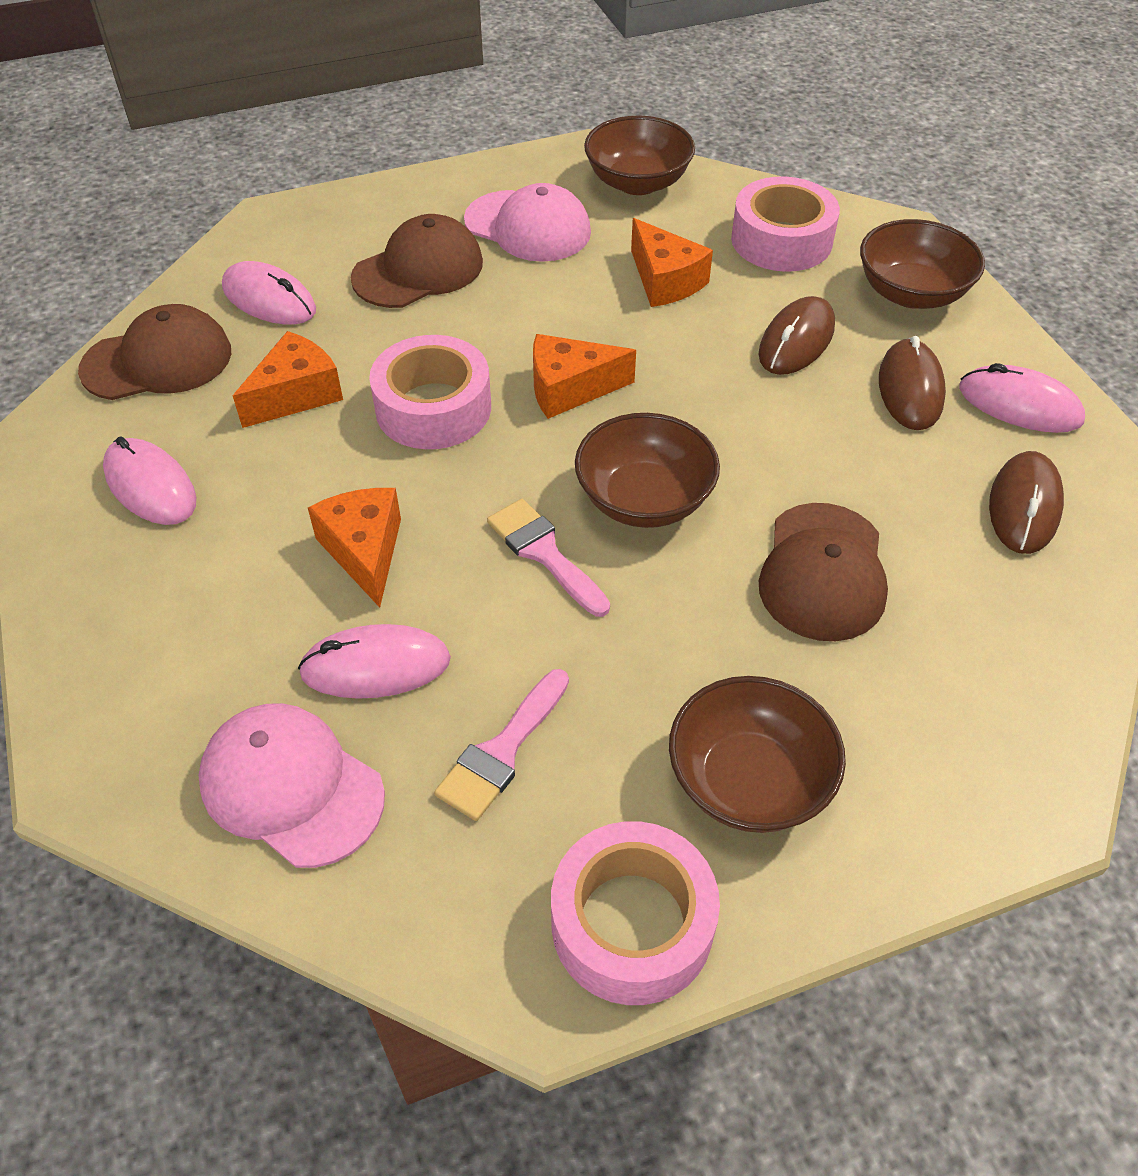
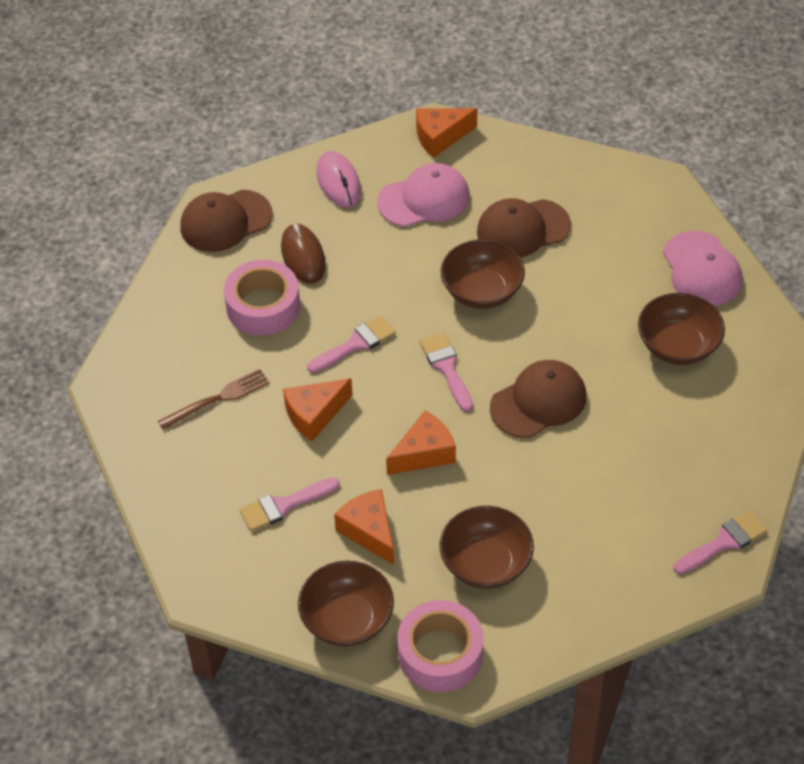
brown fork: 0 -> 1
brown mouse: 3 -> 1
pink brush: 2 -> 4
pink mouse: 4 -> 1
pink tape: 3 -> 2

